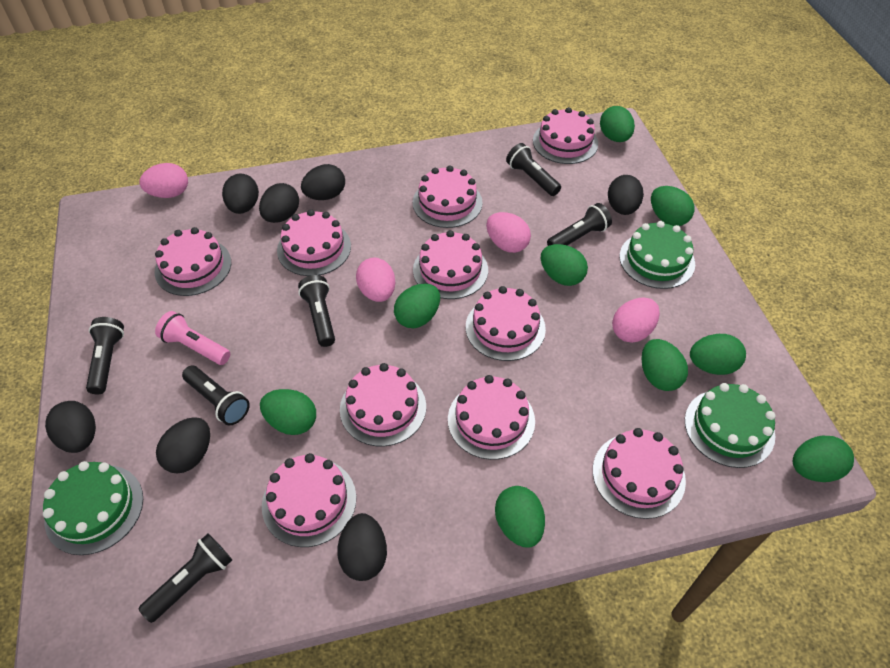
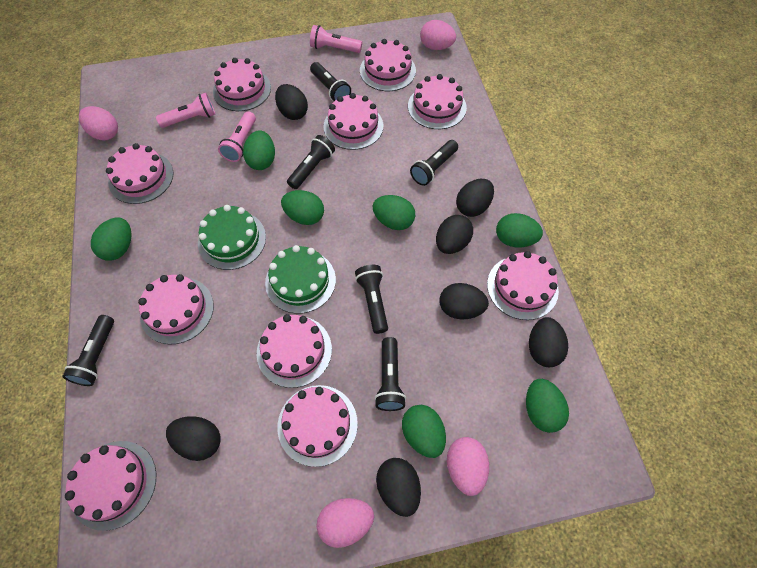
green cake: 3 -> 2
green egg: 9 -> 7
pink flashlight: 1 -> 3

